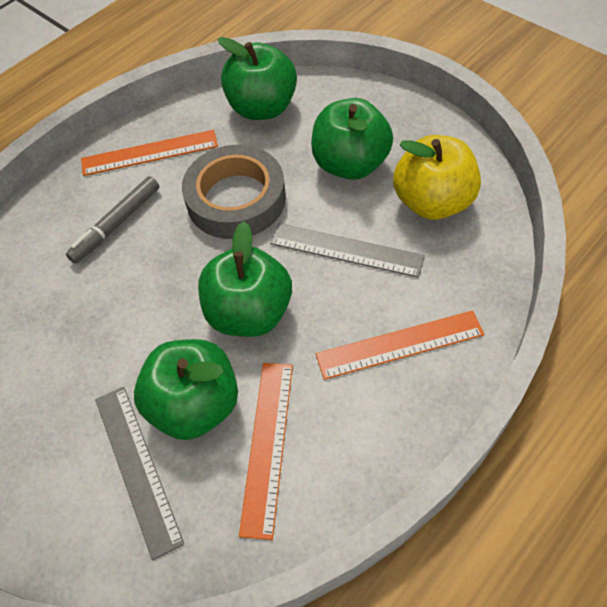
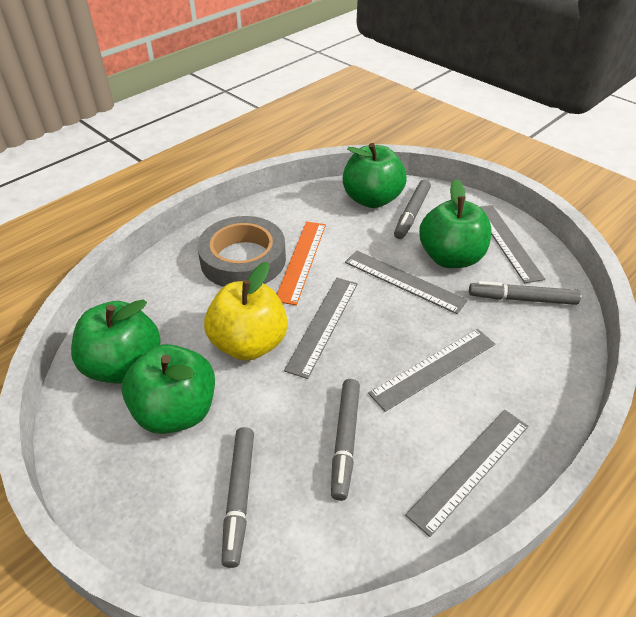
grey marker: 1 -> 4
grey ruler: 2 -> 5
orange ruler: 3 -> 1

